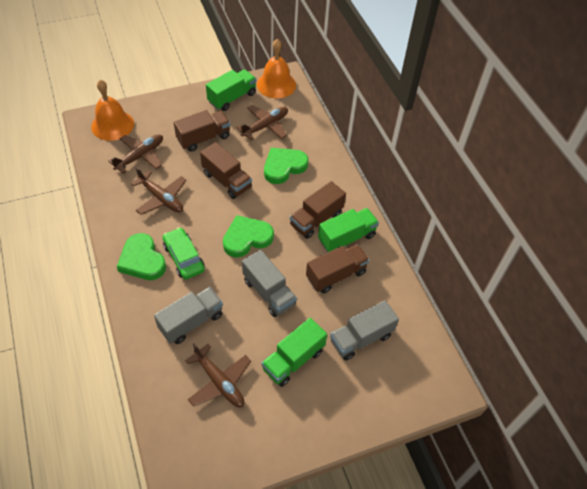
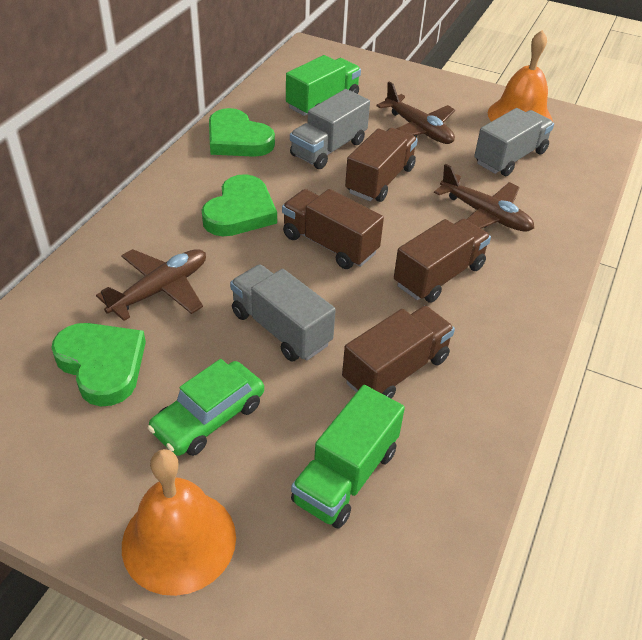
brown plane: 4 -> 3
green truck: 3 -> 2

